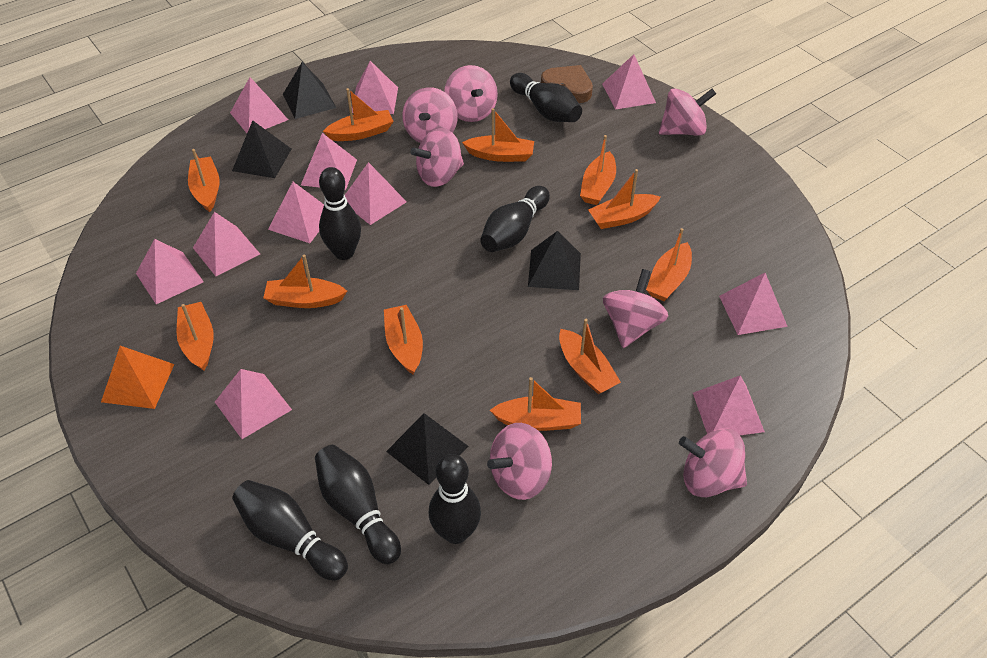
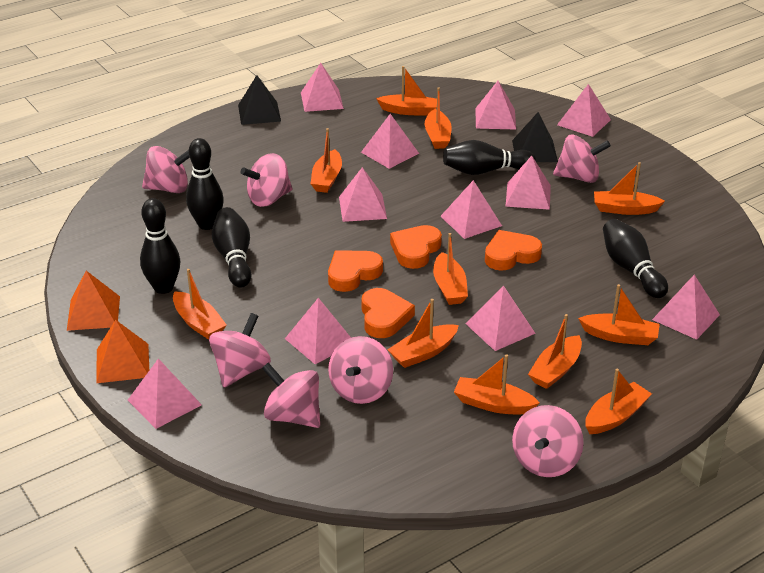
black bowling pin: 6 -> 5
black pyramid: 4 -> 2
brown heart: 1 -> 0
orange heart: 0 -> 4
orange pyramid: 1 -> 2

